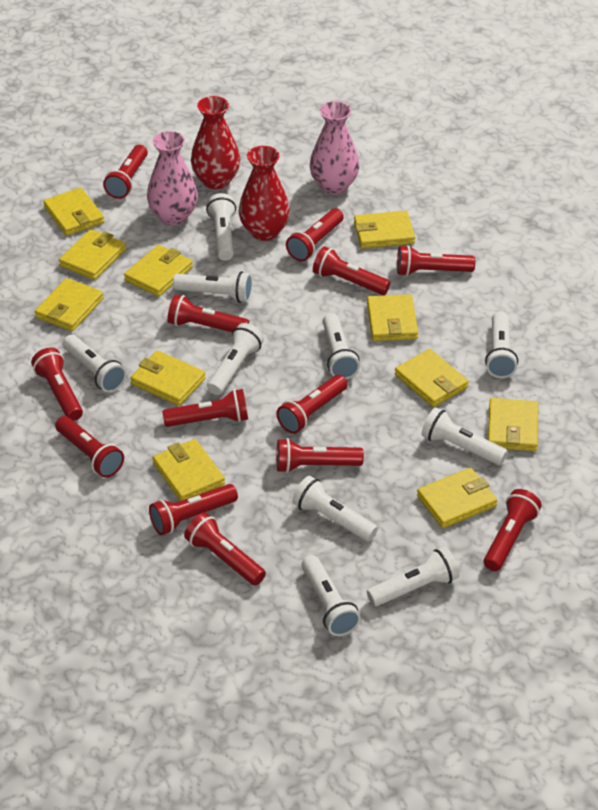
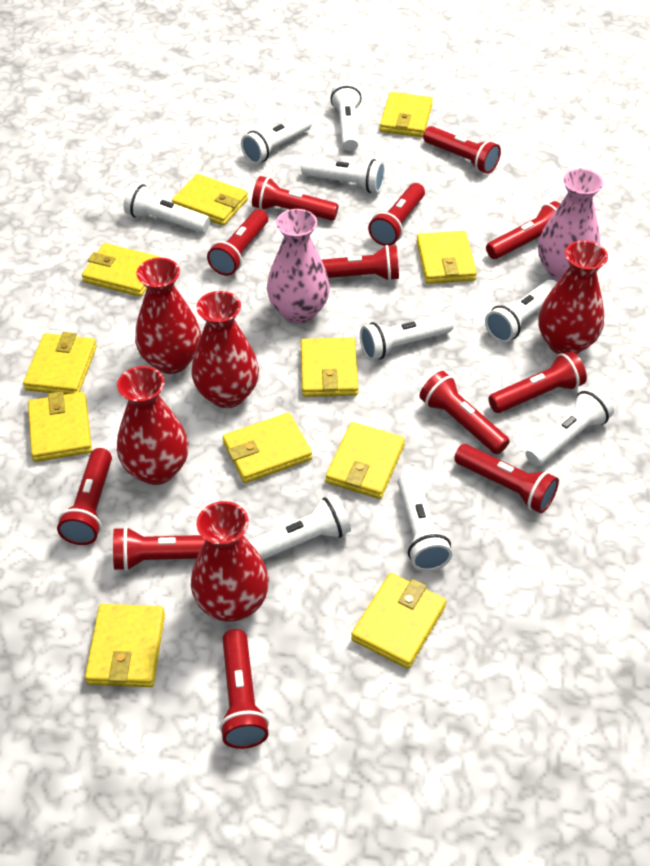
red flashlight: 13 -> 12
red vase: 2 -> 5
white flashlight: 10 -> 9

